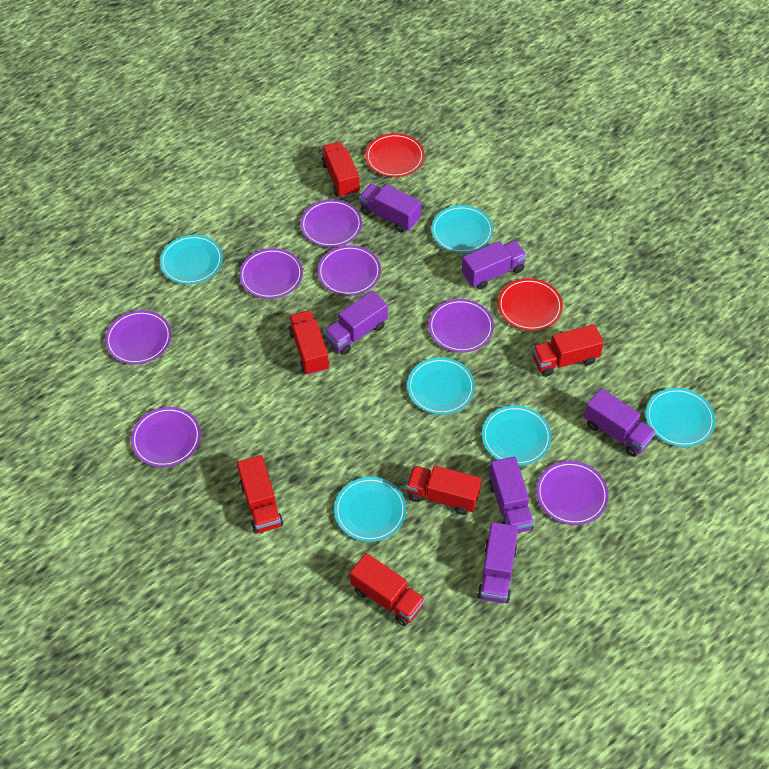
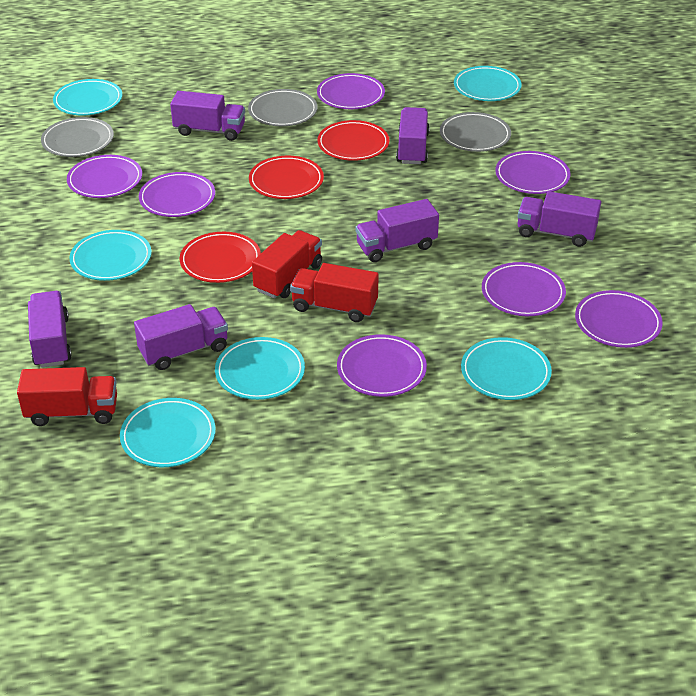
grey plate: 0 -> 3
red plate: 2 -> 3
red truck: 6 -> 3

